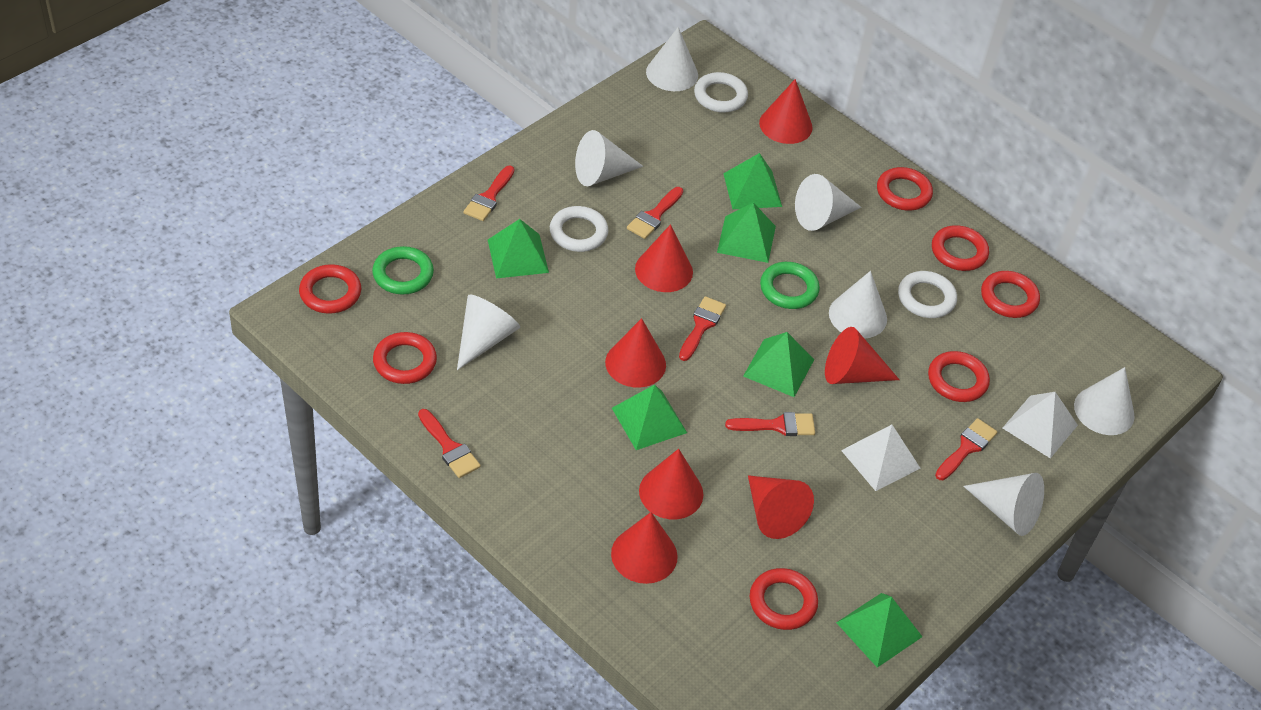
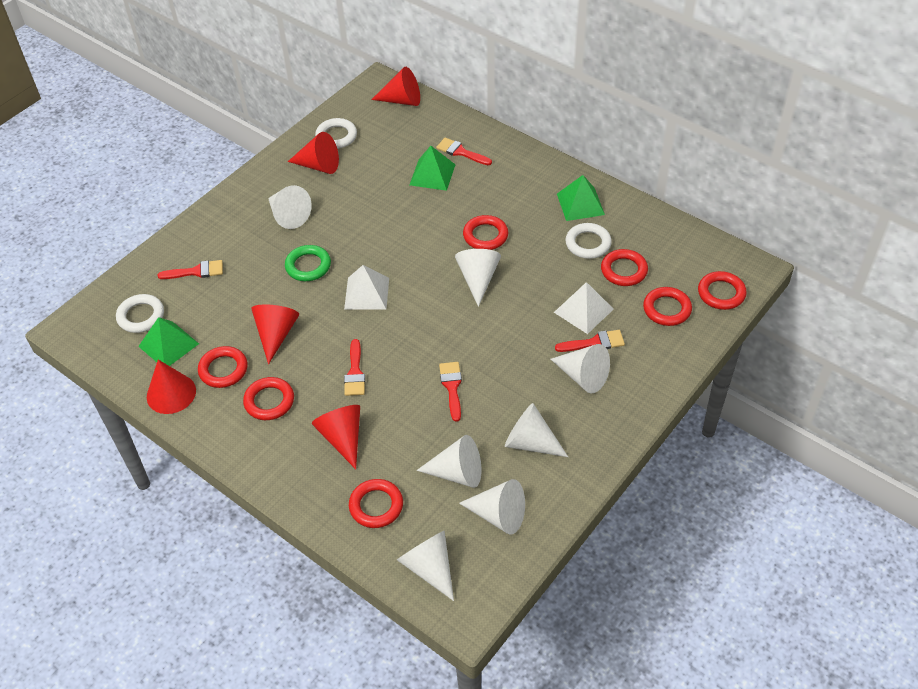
green pyramid: 6 -> 3
green ring: 2 -> 1
red brush: 6 -> 5
red cone: 7 -> 5

